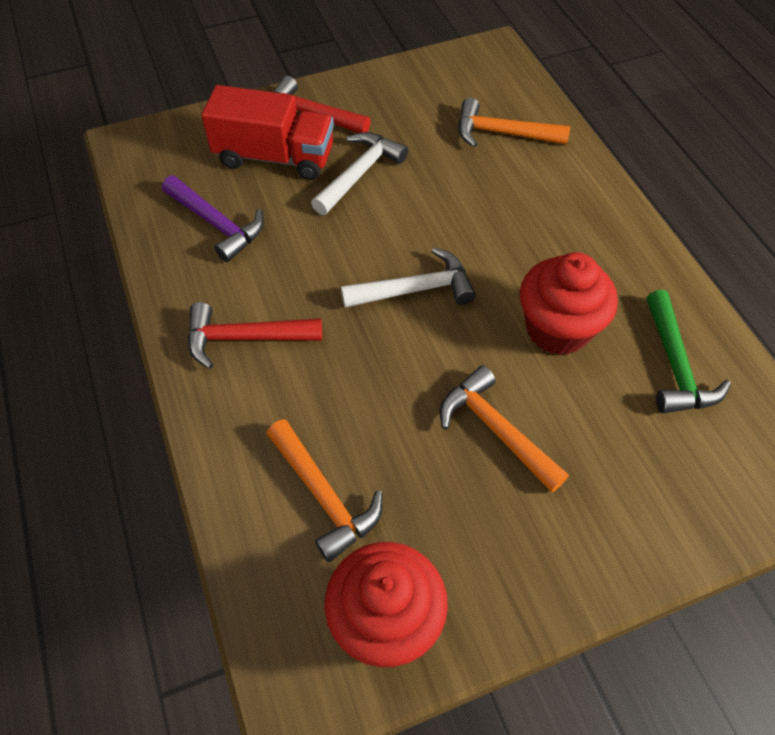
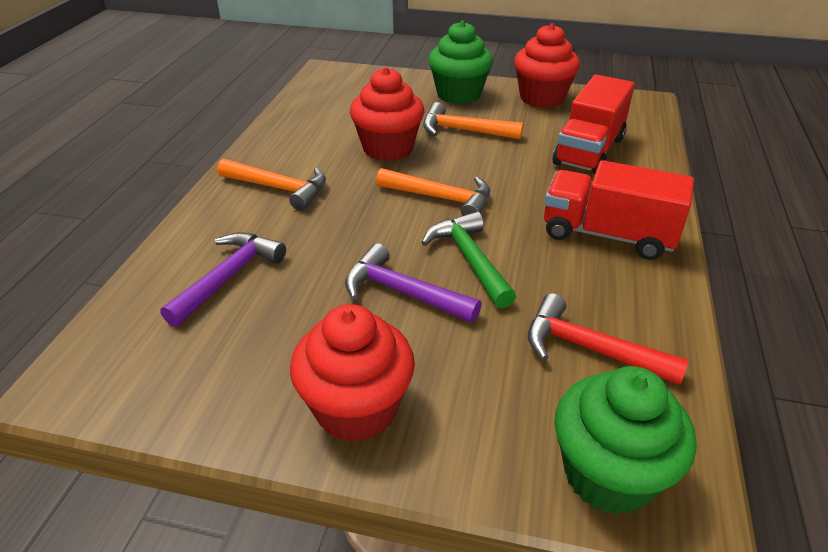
green cupcake: 0 -> 2
purple hammer: 1 -> 2
red cupcake: 2 -> 3
red hammer: 2 -> 1
red truck: 1 -> 2
white hammer: 2 -> 0

